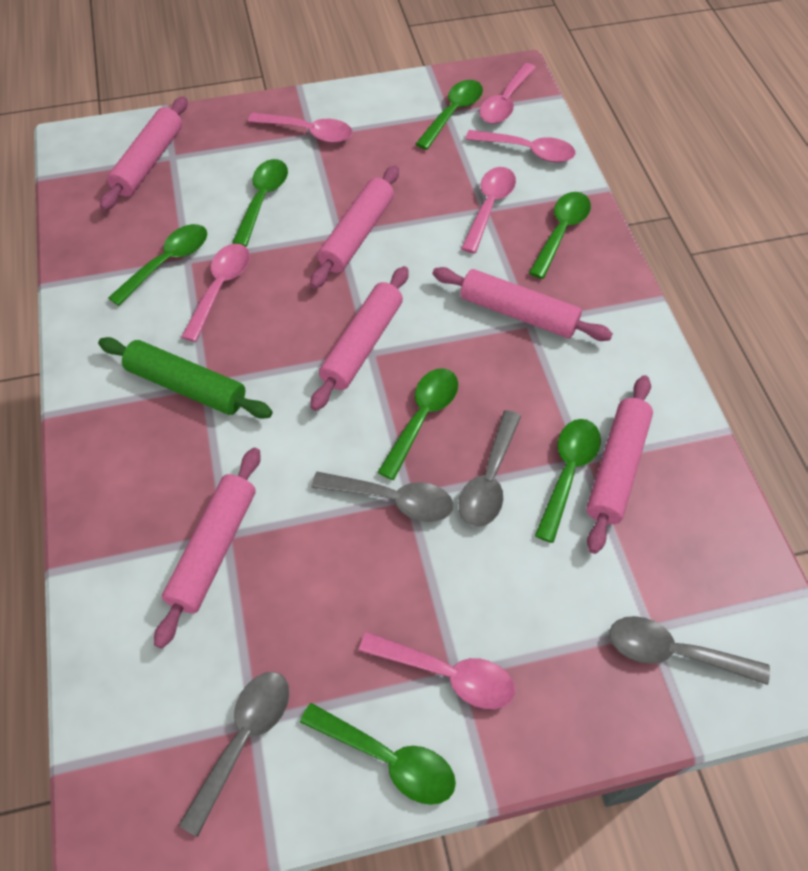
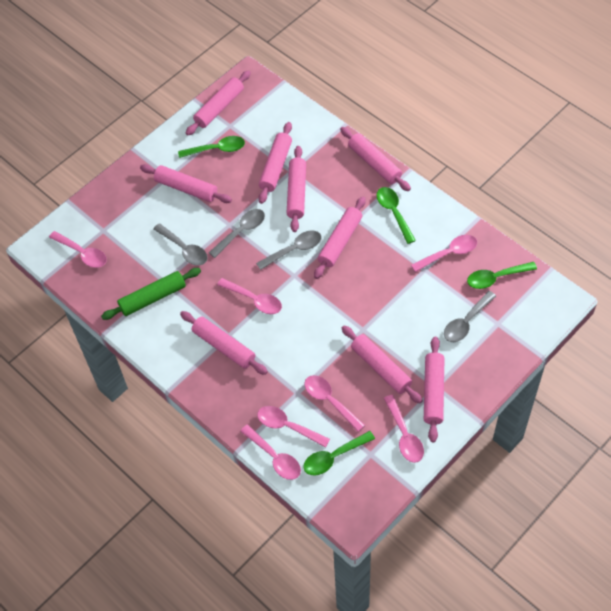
green spoon: 7 -> 4
pink rolling pin: 6 -> 9
pink spoon: 6 -> 7

